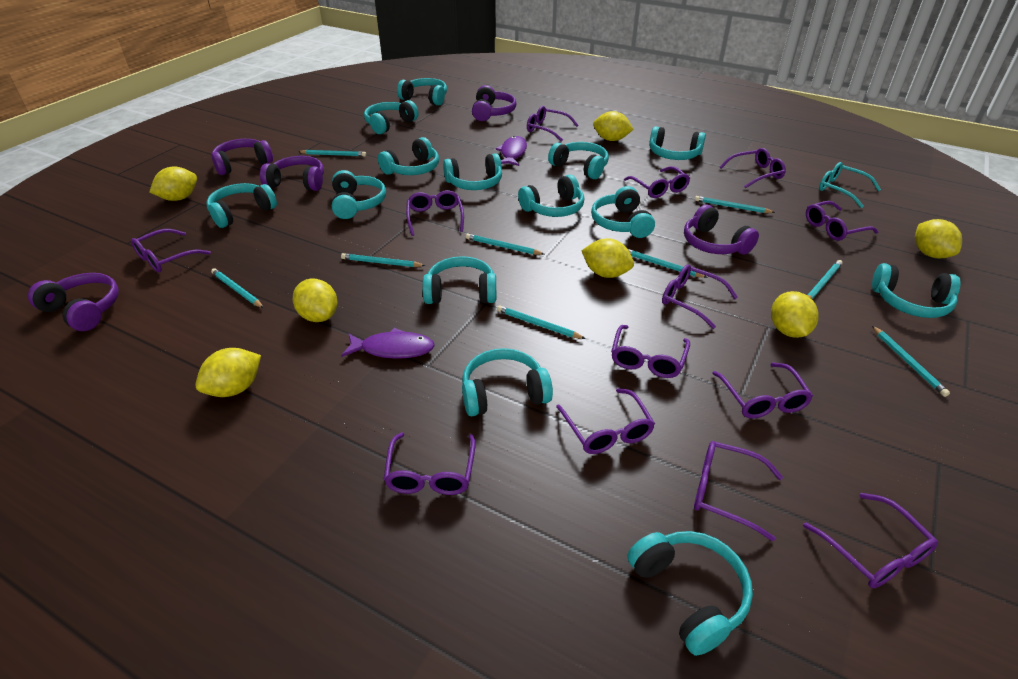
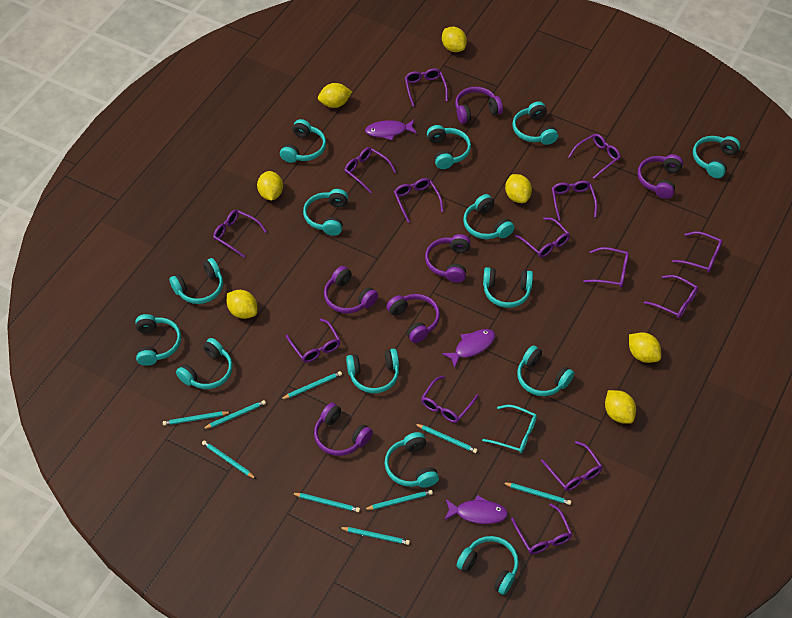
purple fish: 2 -> 3
purple glasses: 13 -> 14
purple headphones: 5 -> 6

